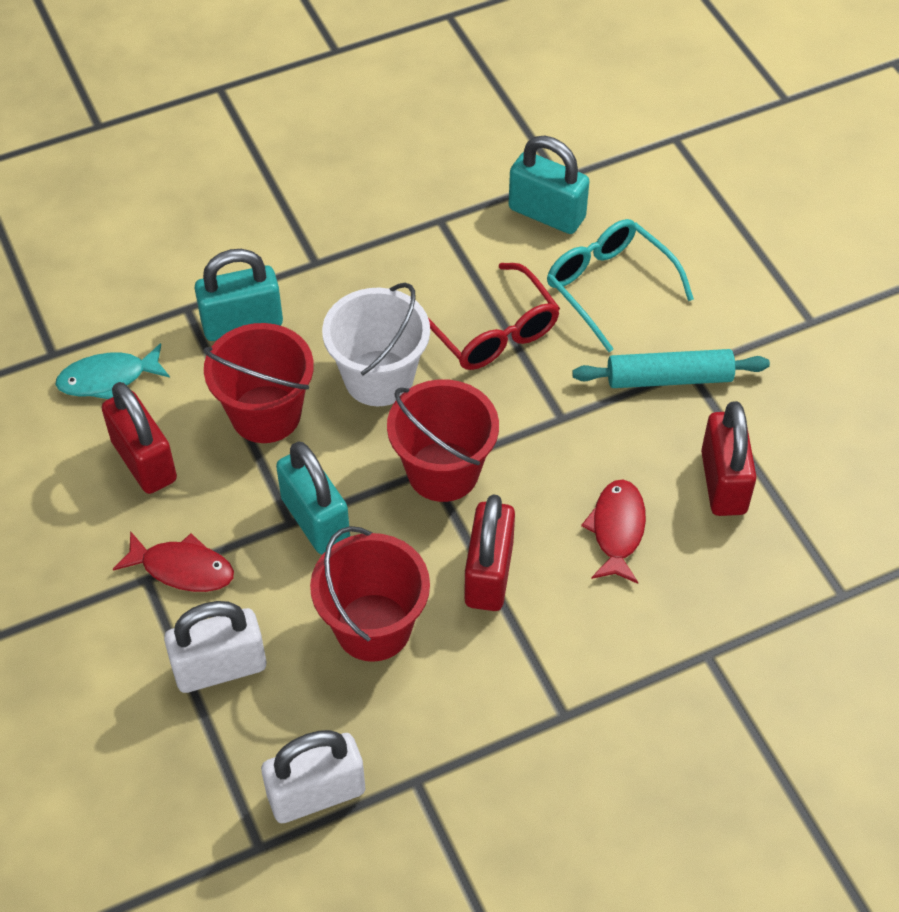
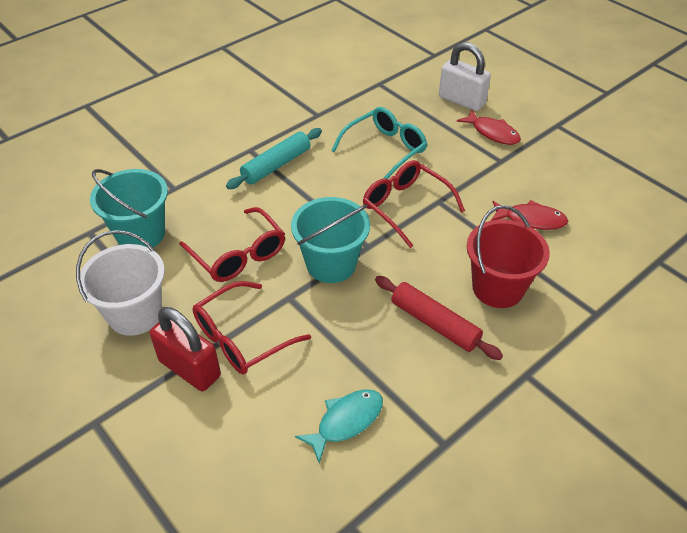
red bucket: 3 -> 1
red glasses: 1 -> 3
red padlock: 3 -> 1
red rolling pin: 0 -> 1
turquoise bucket: 0 -> 2
turquoise padlock: 3 -> 0
white padlock: 2 -> 1

